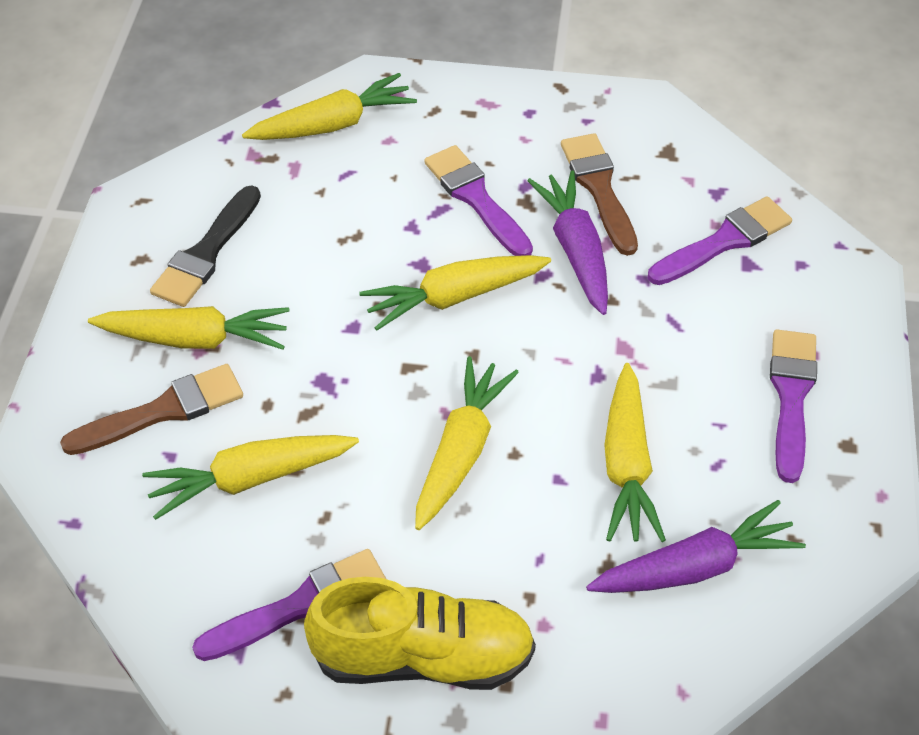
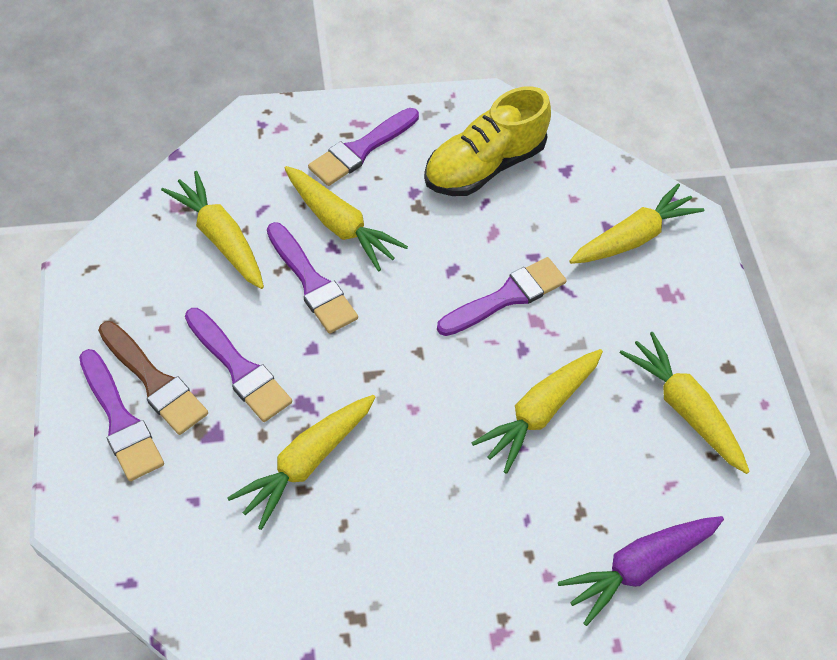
black brush: 1 -> 0
brown brush: 2 -> 1
purple brush: 4 -> 5
purple carrot: 2 -> 1

